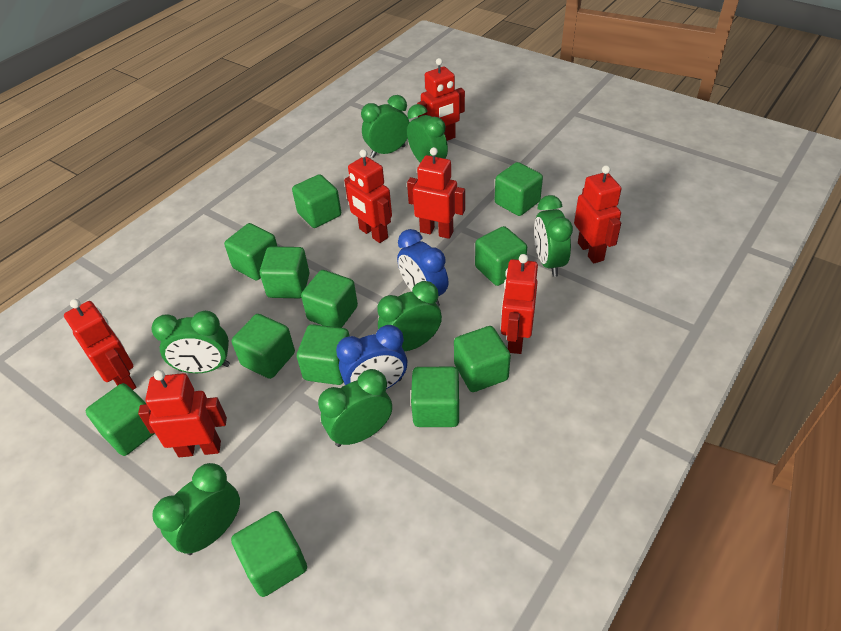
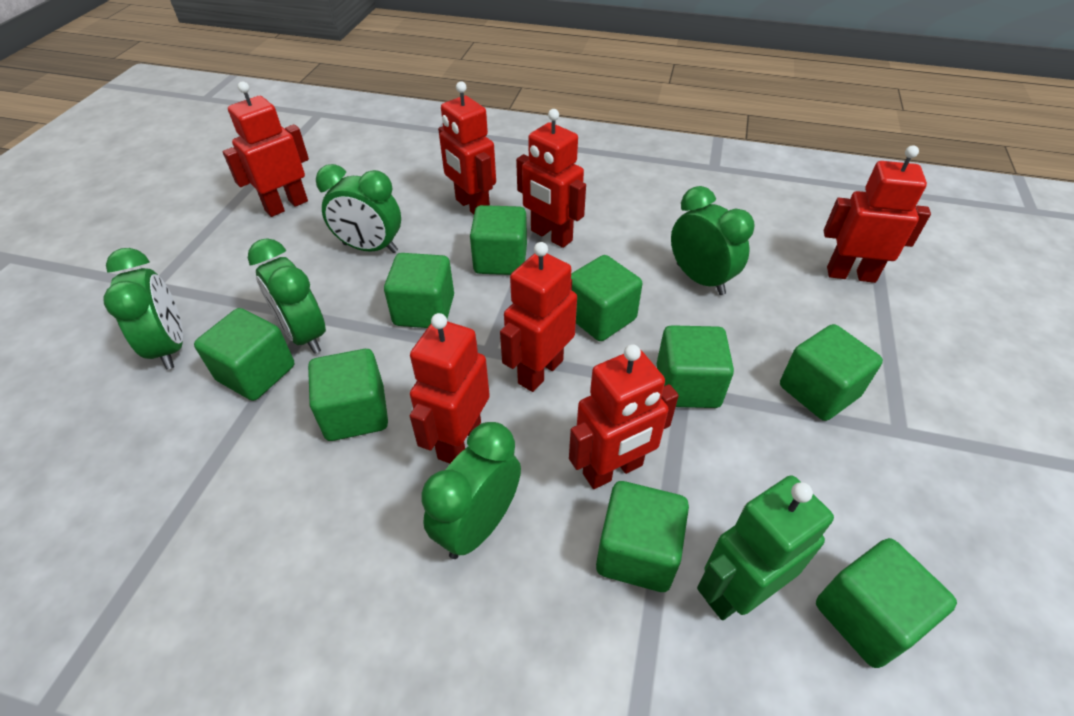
blue clock: 2 -> 0
green clock: 7 -> 5
green cube: 12 -> 9
green robot: 0 -> 1

